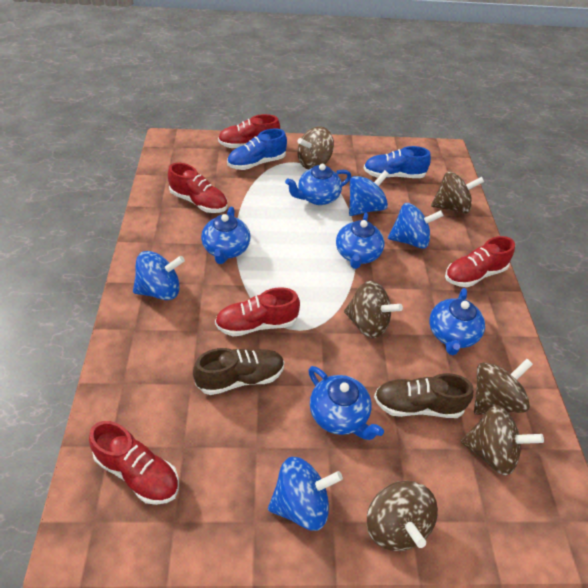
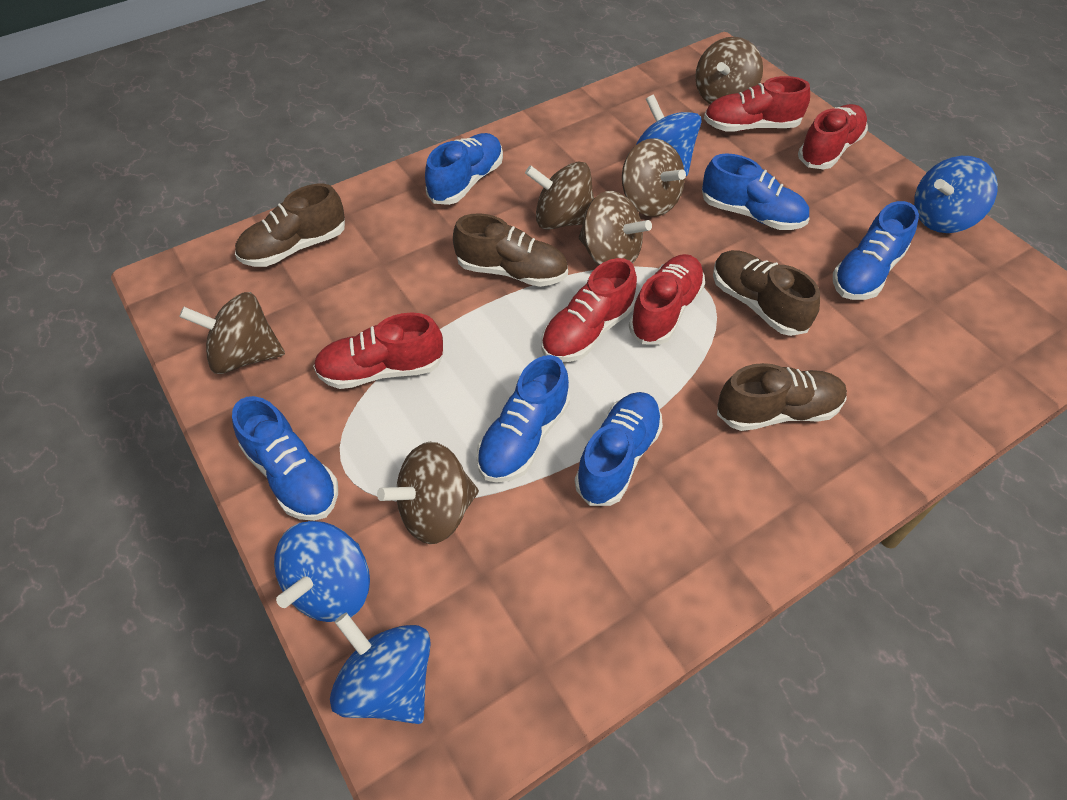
blue shoe: 2 -> 6
blue teapot: 5 -> 0
brown shoe: 2 -> 4

